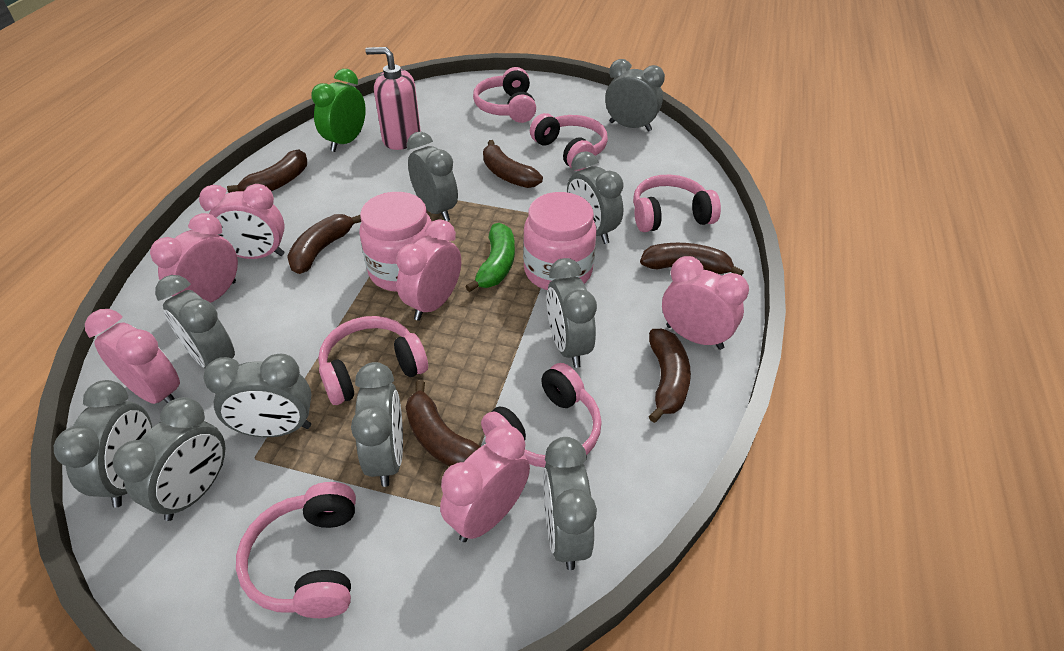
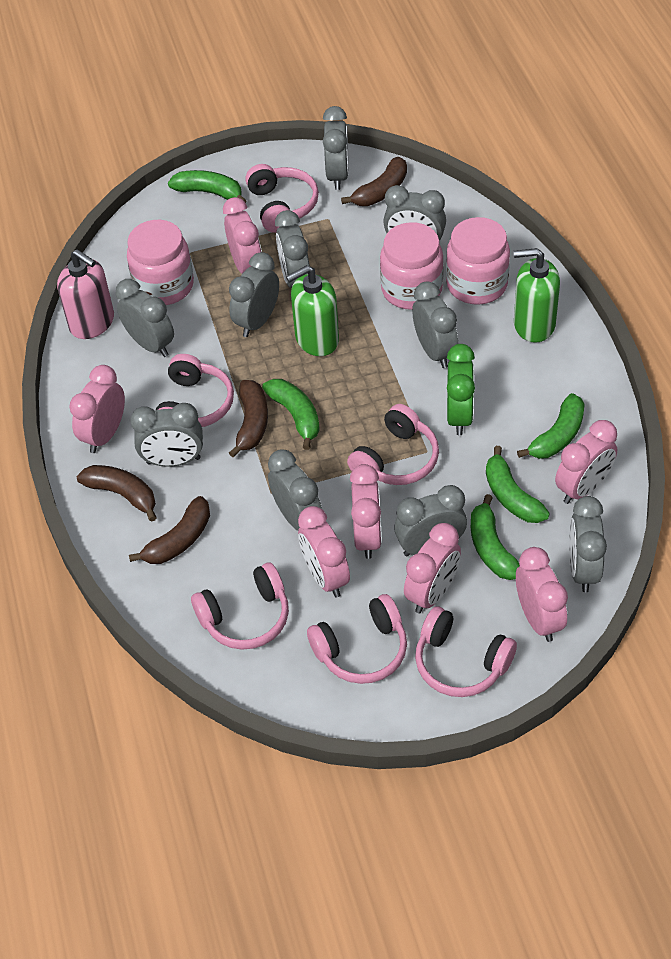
brown banana: 6 -> 4
green banana: 1 -> 5
green soap dispenser: 0 -> 2
pink clock: 6 -> 7
pink jar: 2 -> 3

